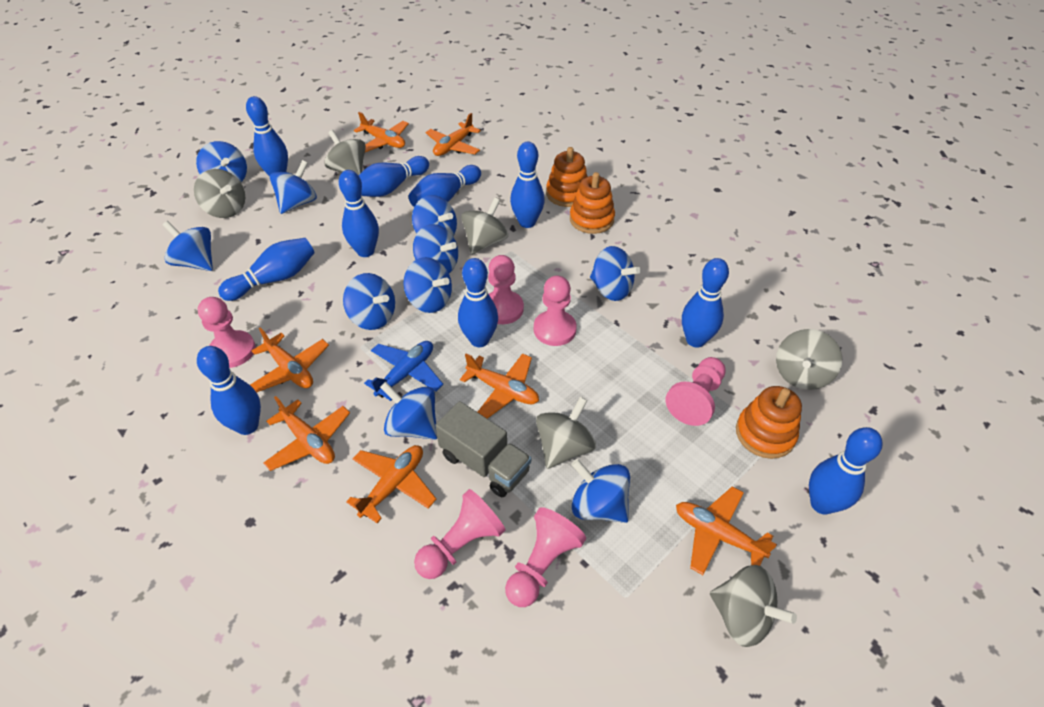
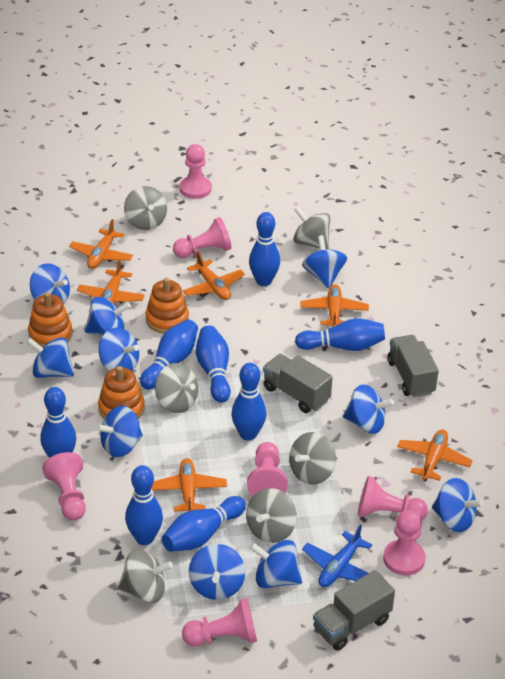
blue bowling pin: 10 -> 8
grey truck: 1 -> 3
orange plane: 7 -> 6
pink pawn: 6 -> 7

